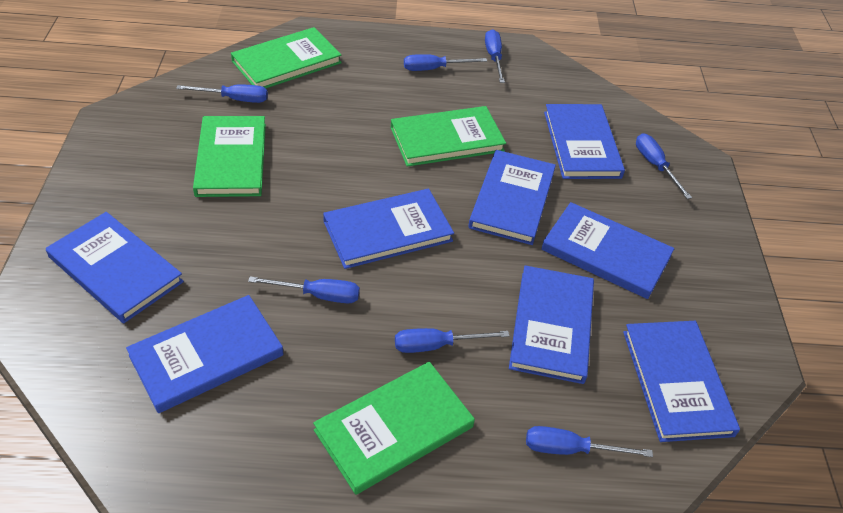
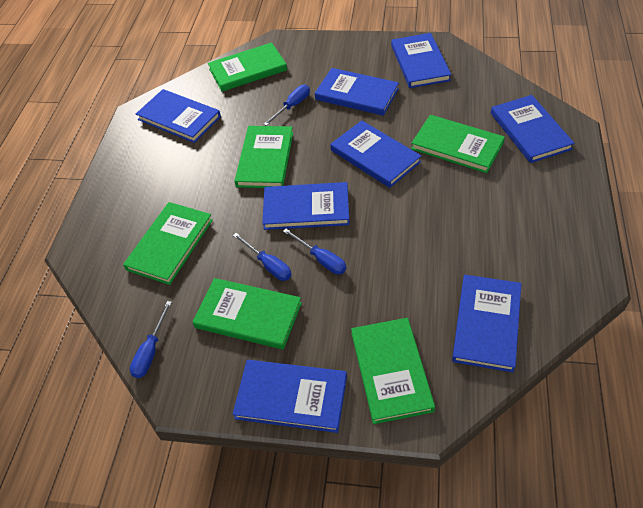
blue screwdriver: 7 -> 4
green book: 4 -> 6

